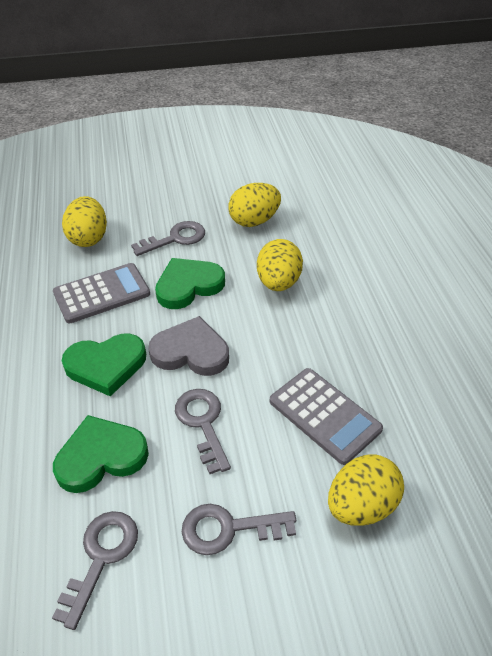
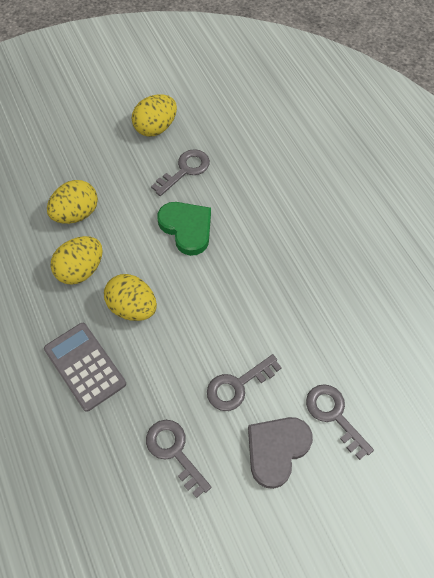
green heart: 3 -> 1
grey calculator: 2 -> 1

